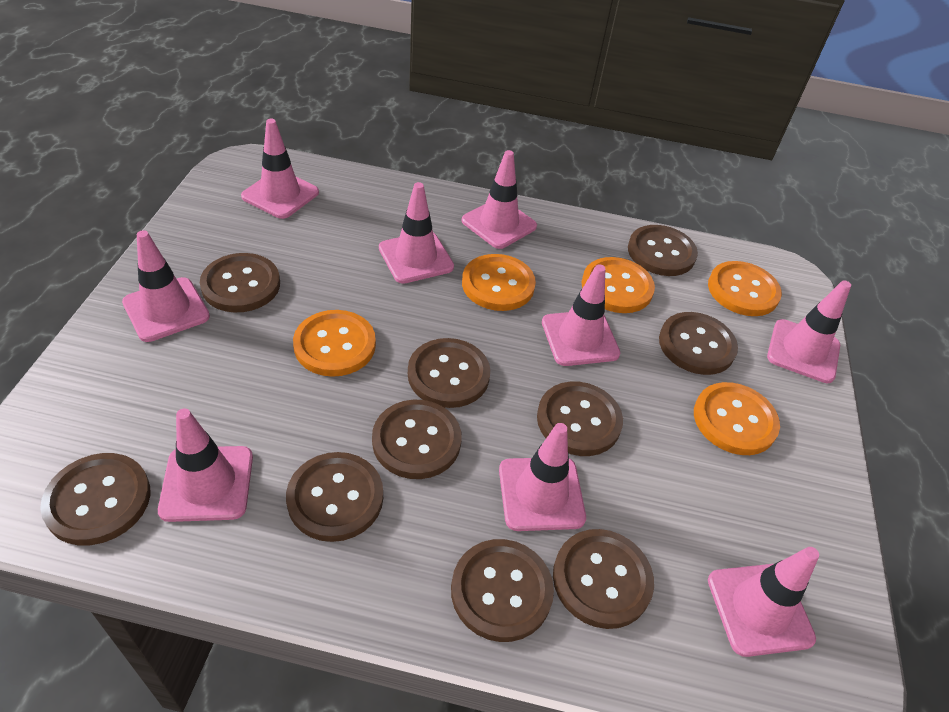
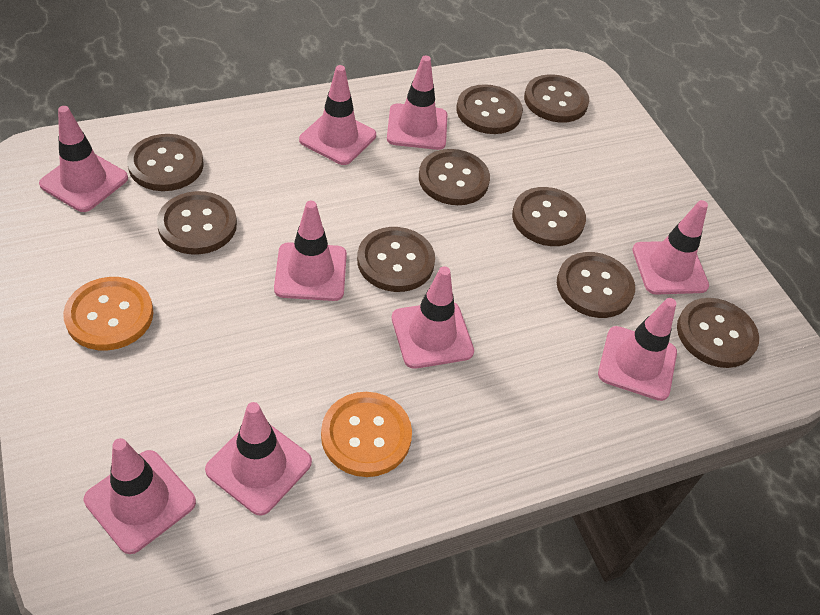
brown button: 10 -> 9
orange button: 5 -> 2

